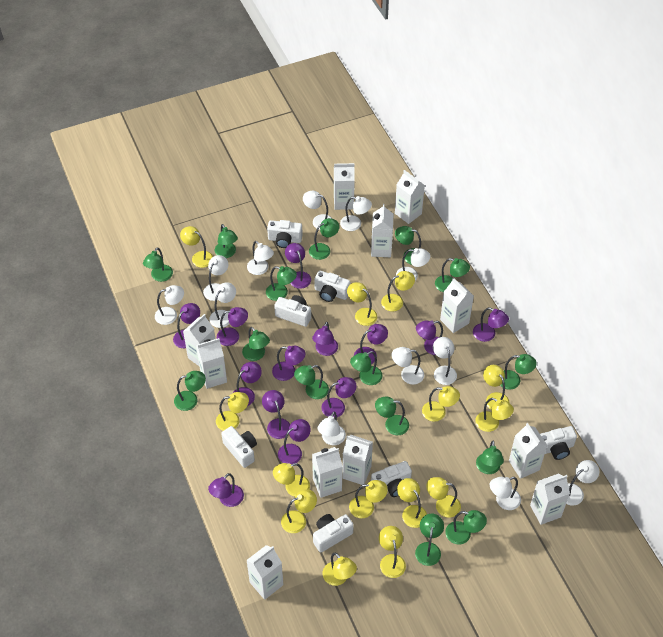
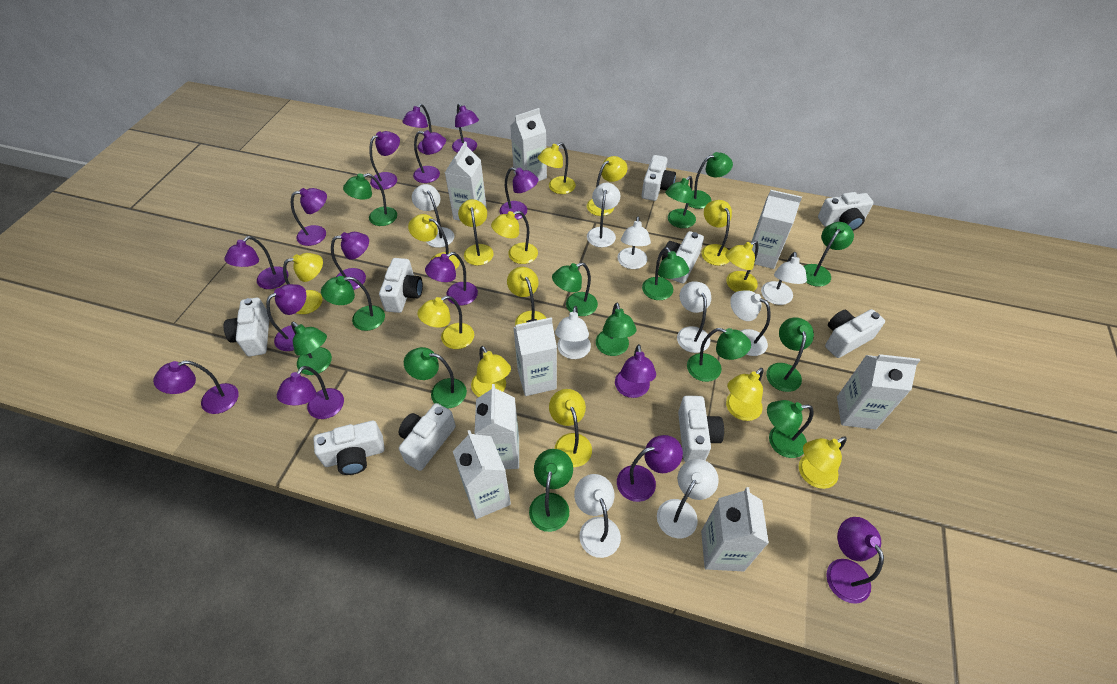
green lamp: 15 -> 14
purple lamp: 13 -> 15
white camera: 7 -> 9
white carton: 11 -> 8
white lamp: 12 -> 9

